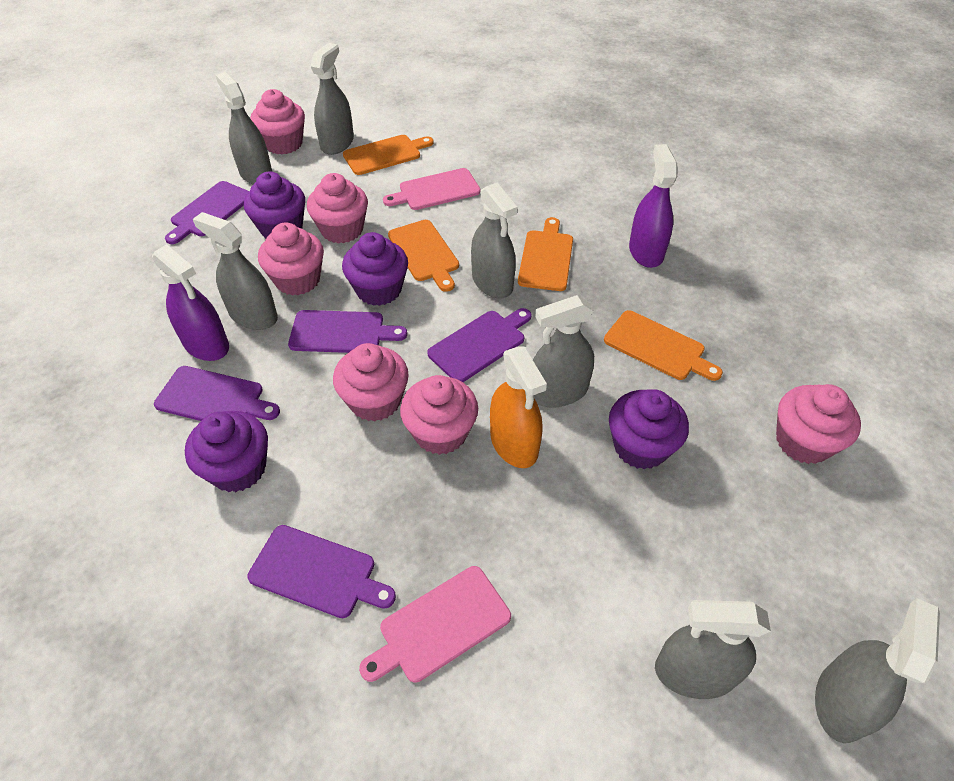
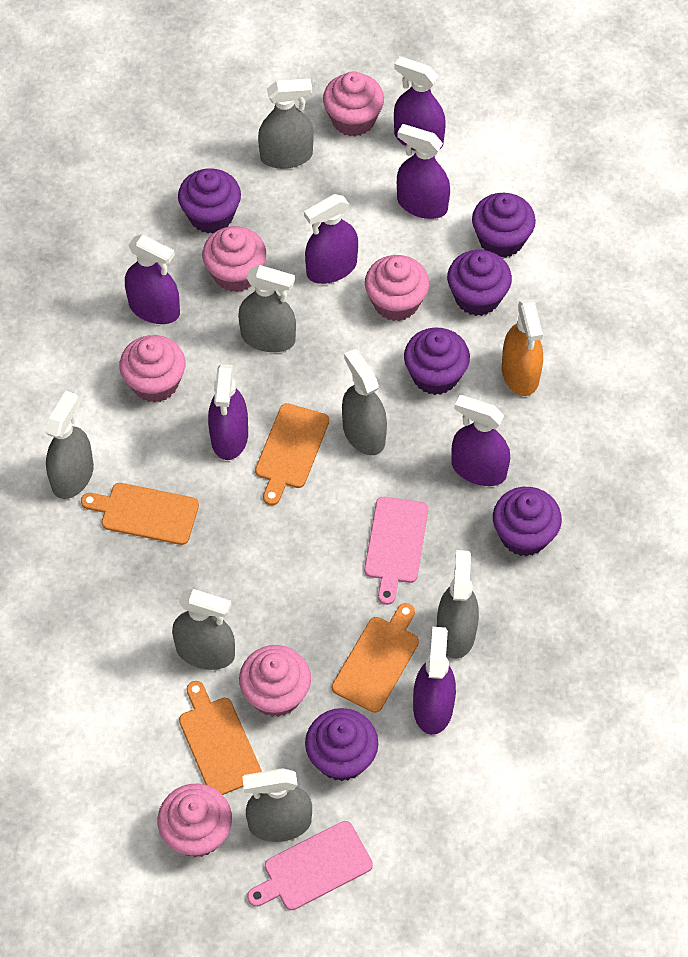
purple cupcake: 4 -> 6
purple cutting board: 5 -> 0
purple spray bottle: 2 -> 7

